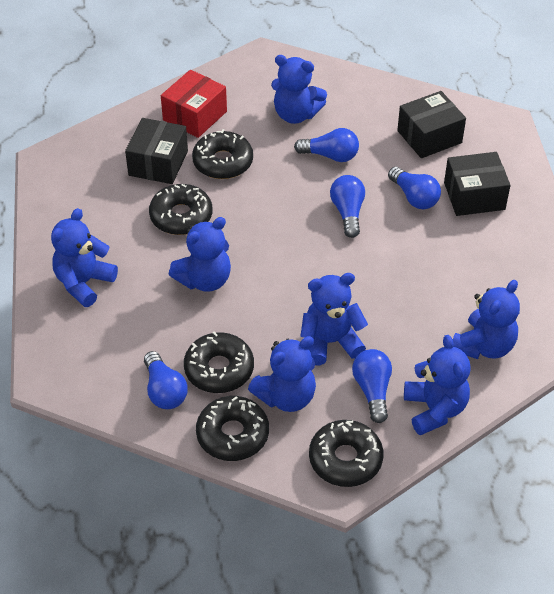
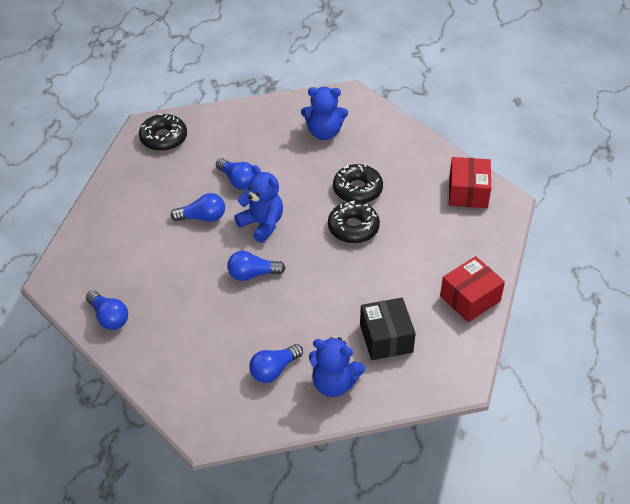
black box: 3 -> 1
black donut: 5 -> 3
blue teddy bear: 7 -> 3
red box: 1 -> 2

